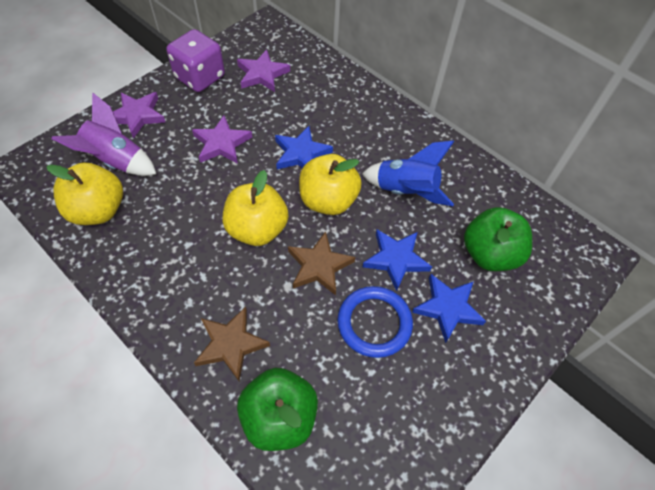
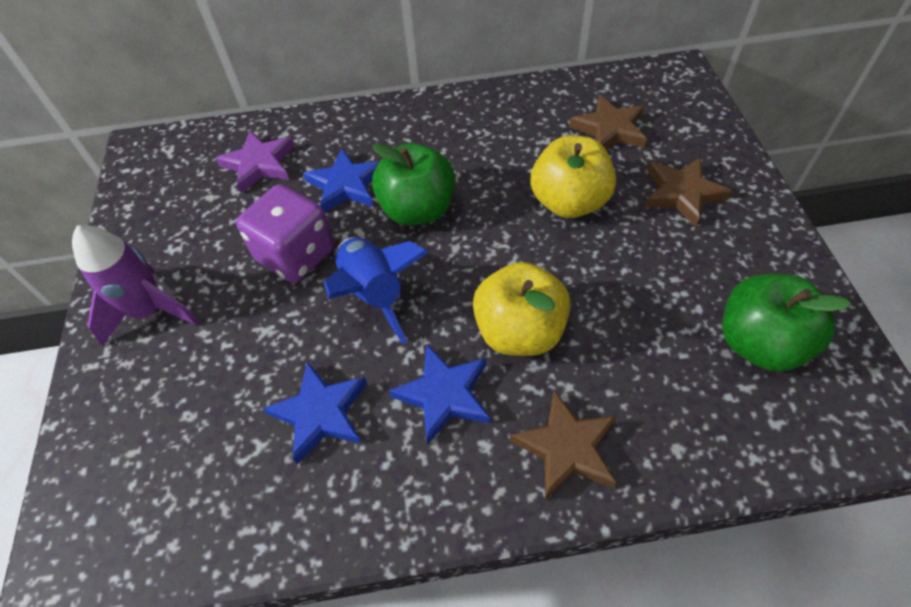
blue ring: 1 -> 0
brown star: 2 -> 3
purple star: 3 -> 1
yellow apple: 3 -> 2

